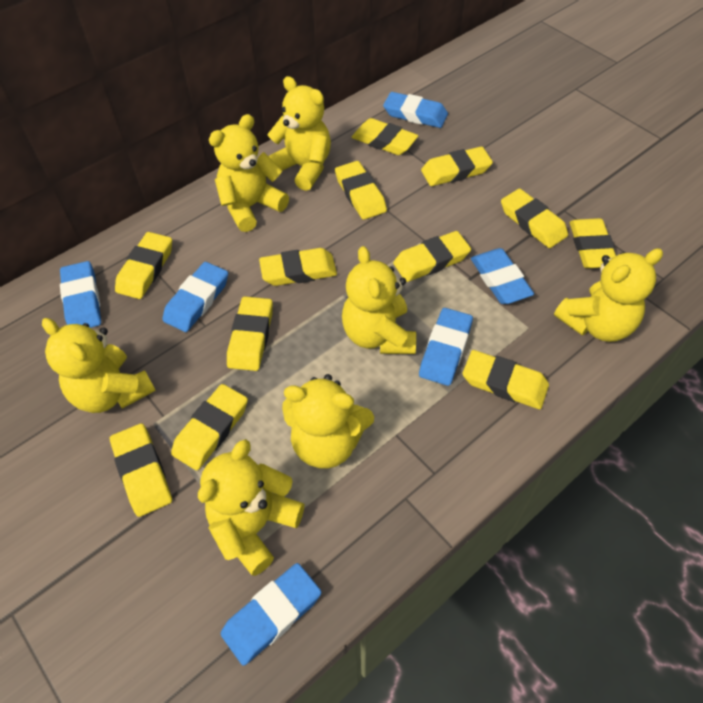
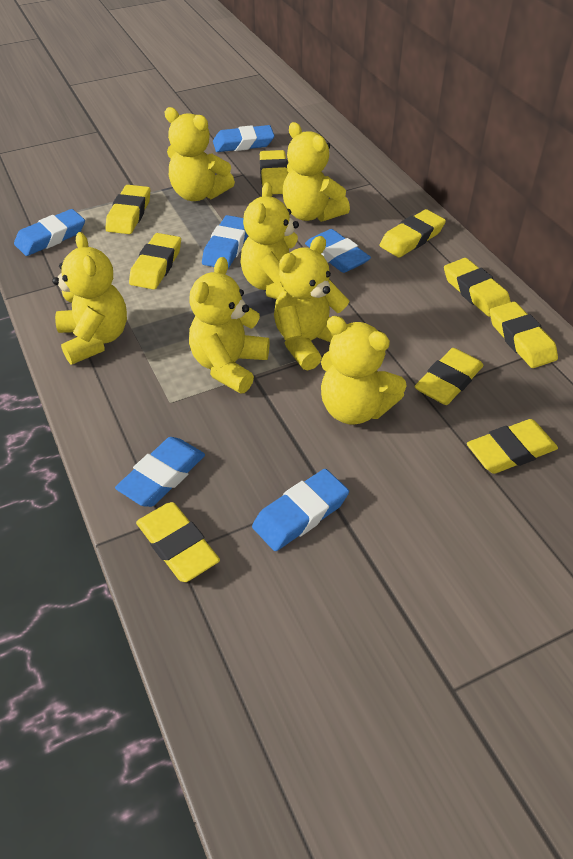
yellow eraser: 12 -> 9

